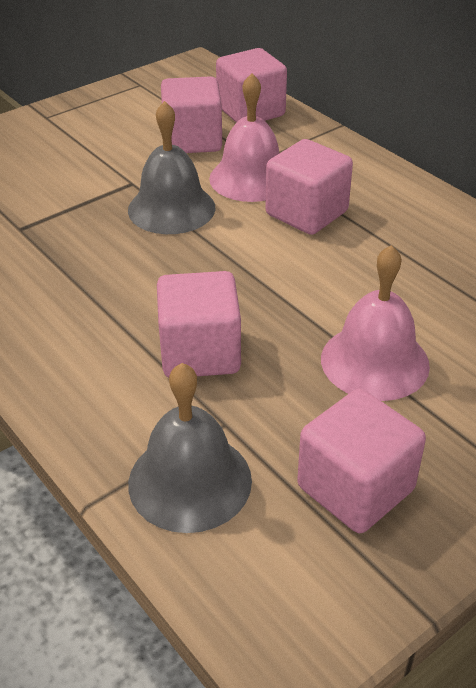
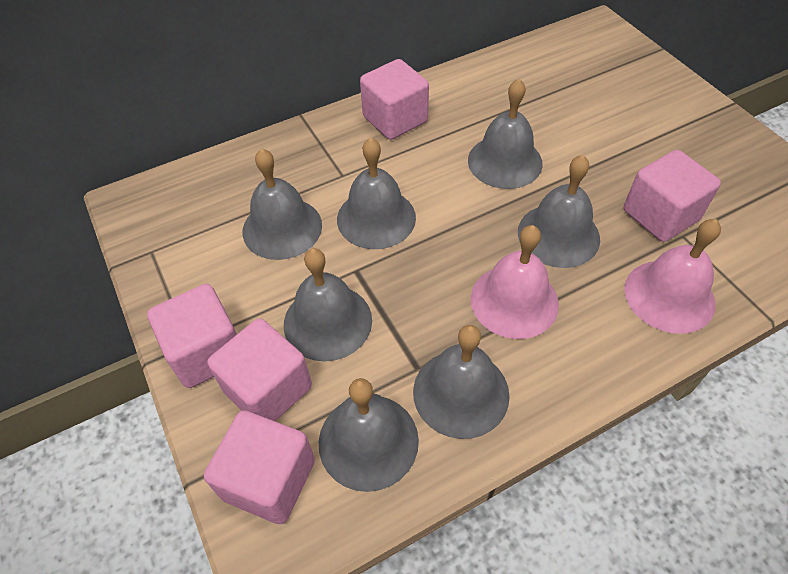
grey bell: 2 -> 7

